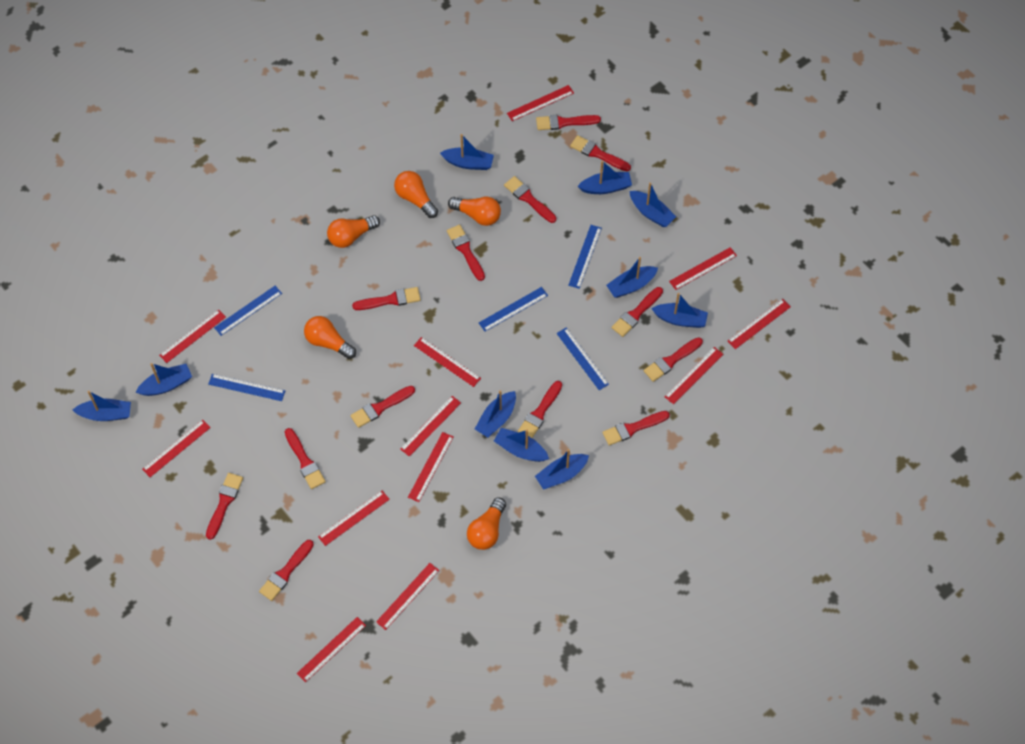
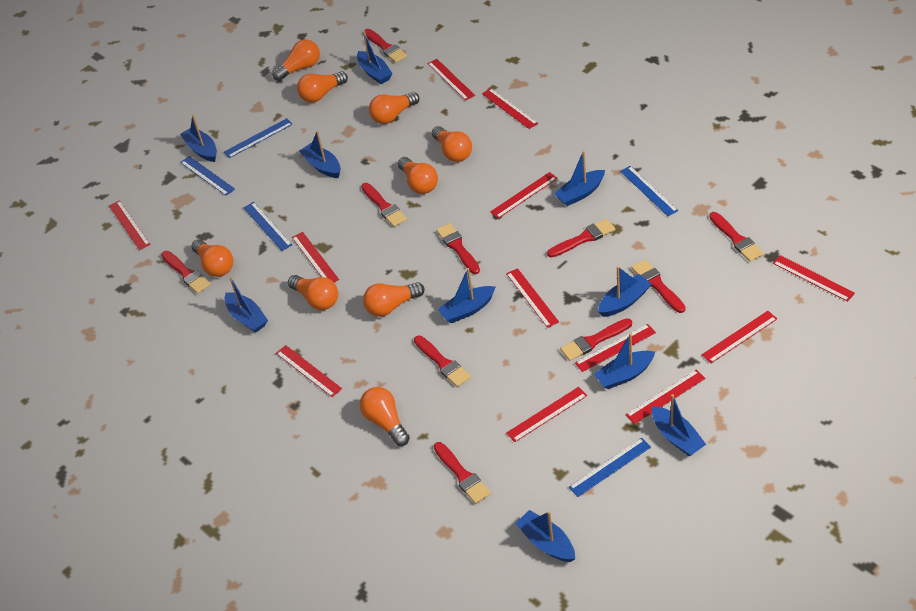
orange light bulb: 5 -> 9
red brush: 13 -> 10

